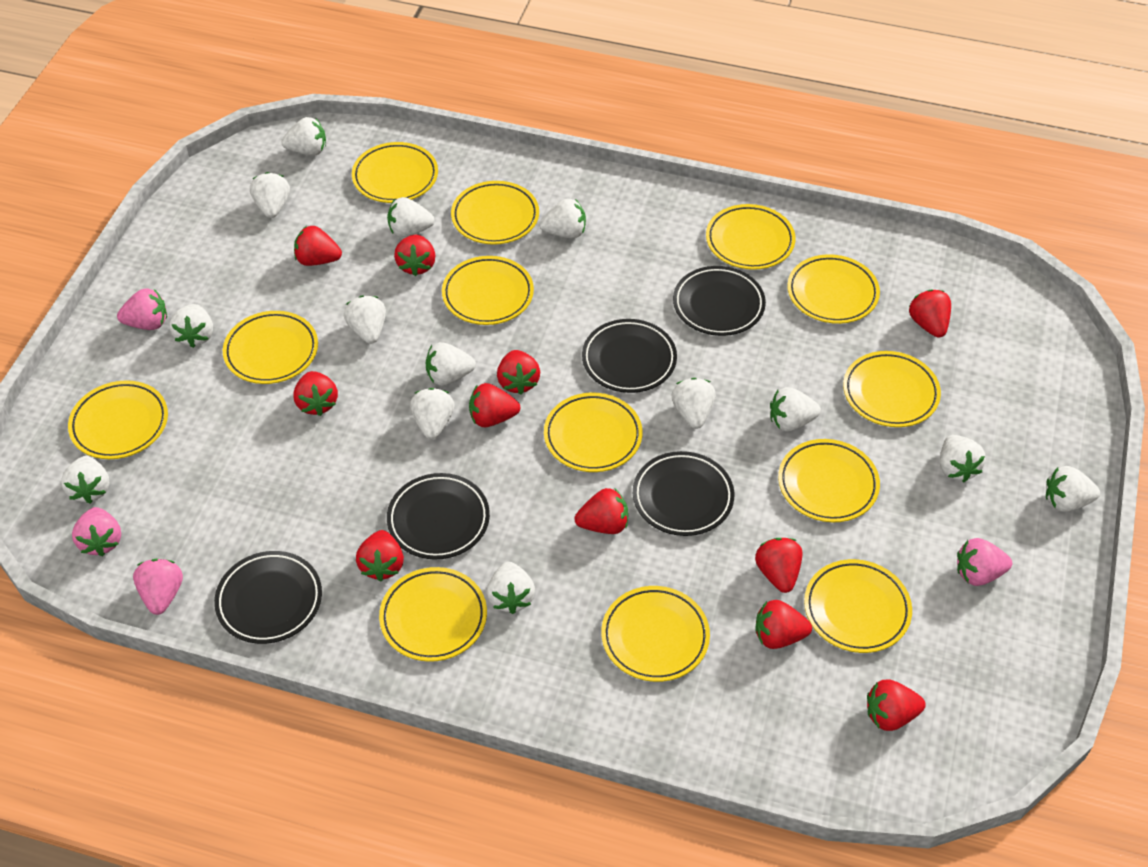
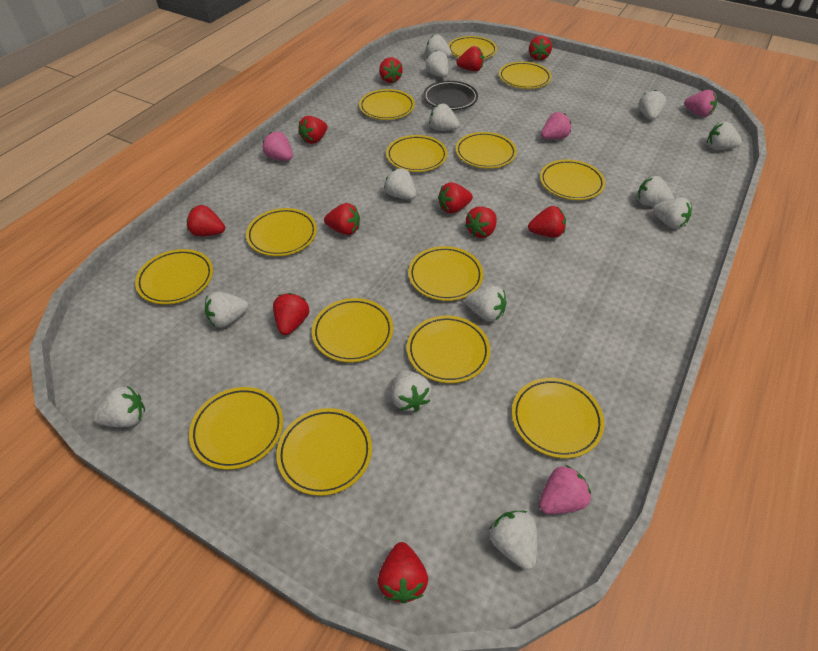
black plate: 5 -> 1
white strawberry: 14 -> 13
yellow plate: 13 -> 14

